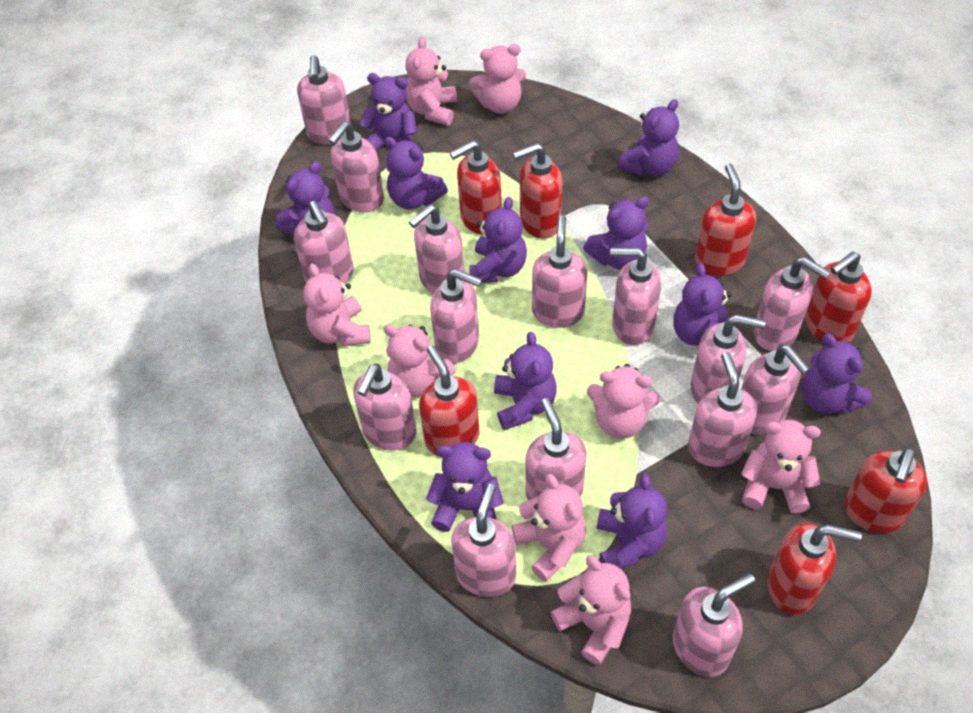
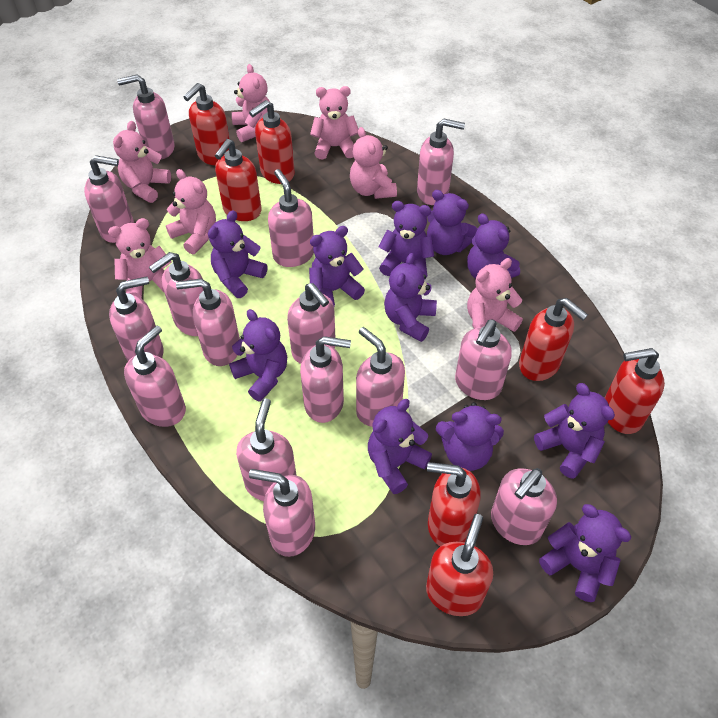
pink teddy bear: 8 -> 7

